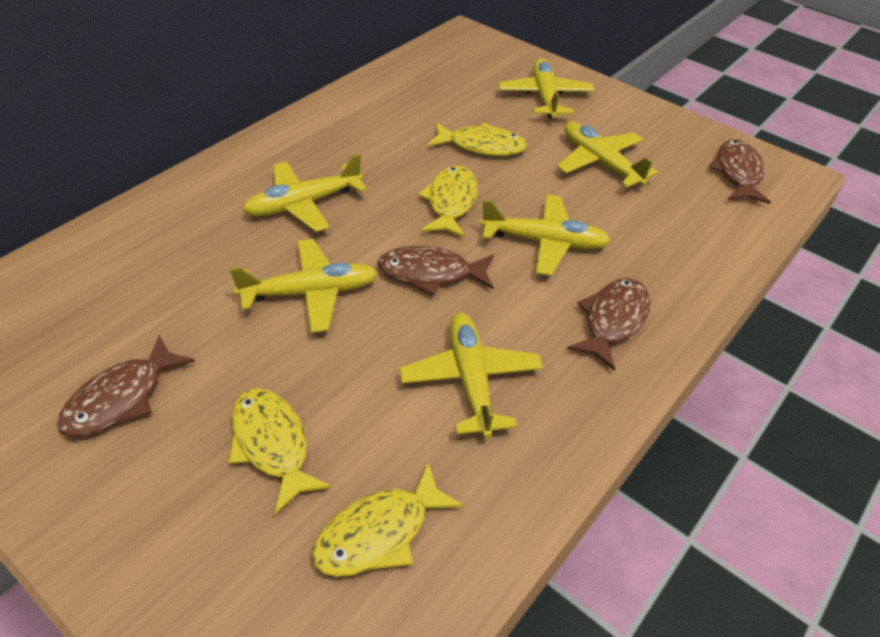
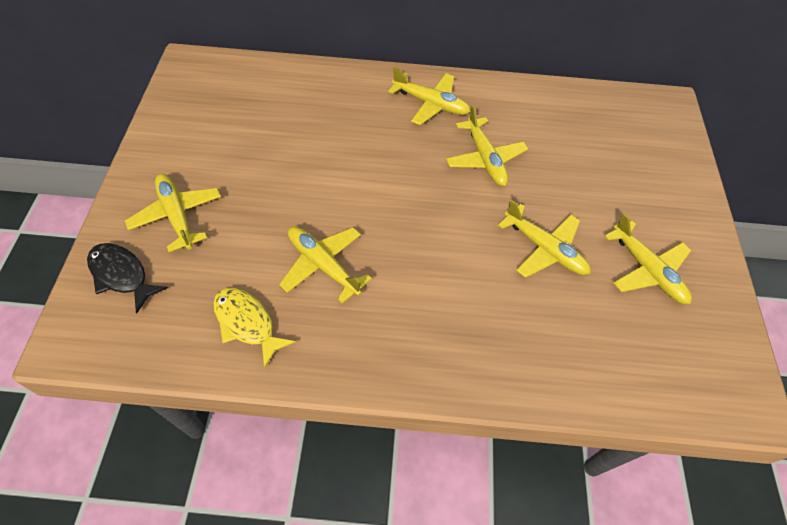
black fish: 0 -> 1
brown fish: 4 -> 0
yellow fish: 4 -> 1

